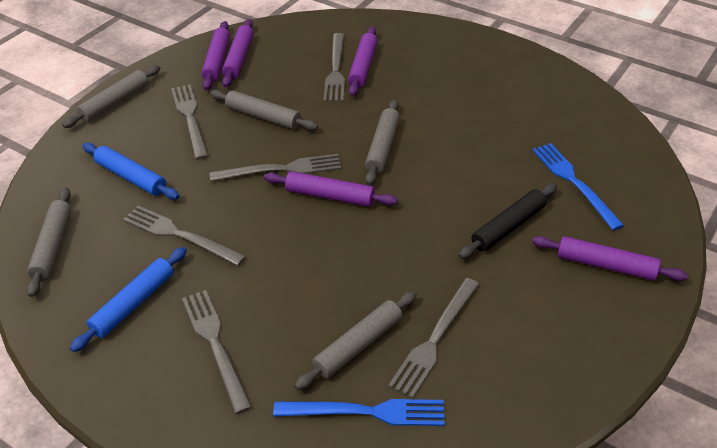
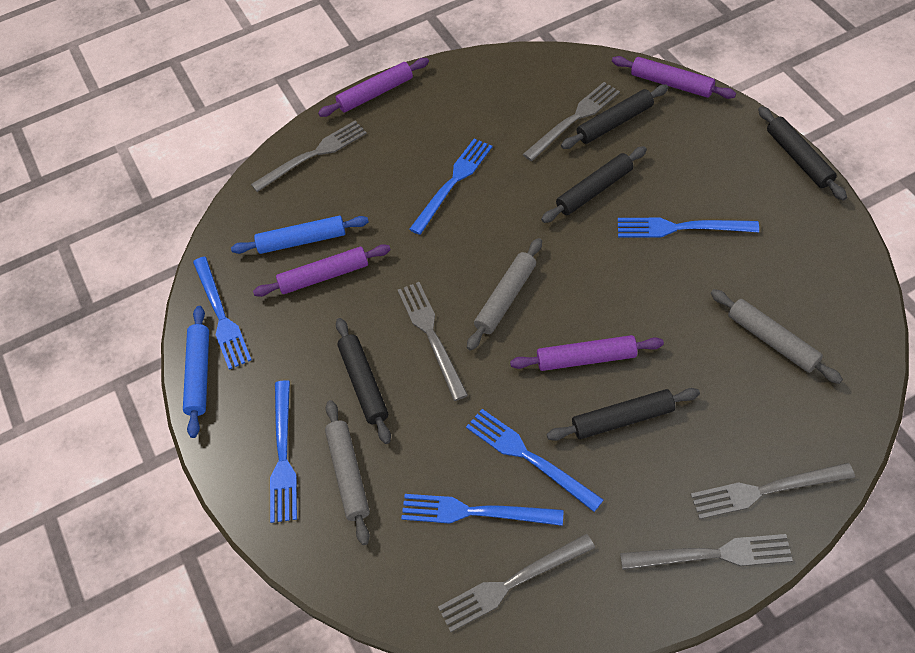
black rolling pin: 1 -> 5
blue fork: 2 -> 6
grey rolling pin: 5 -> 3
purple rolling pin: 5 -> 4

